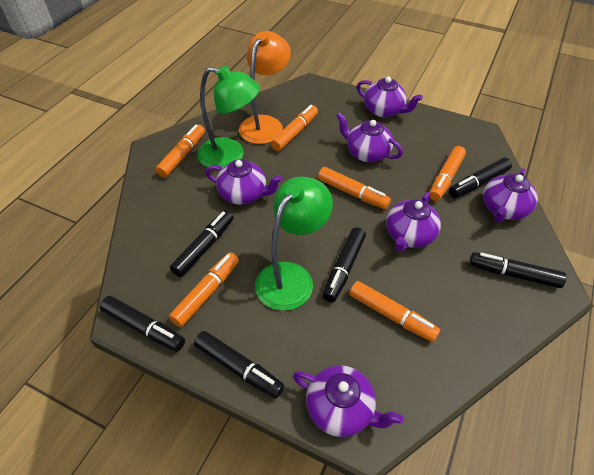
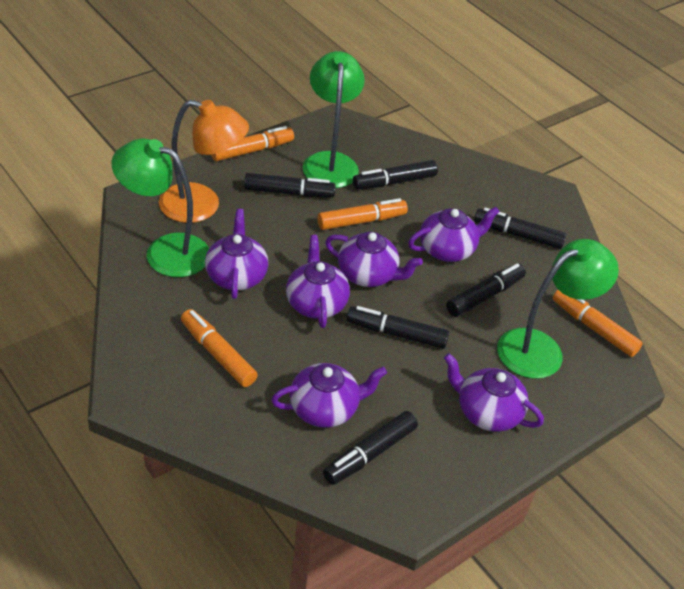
green lamp: 2 -> 3
orange marker: 6 -> 4

